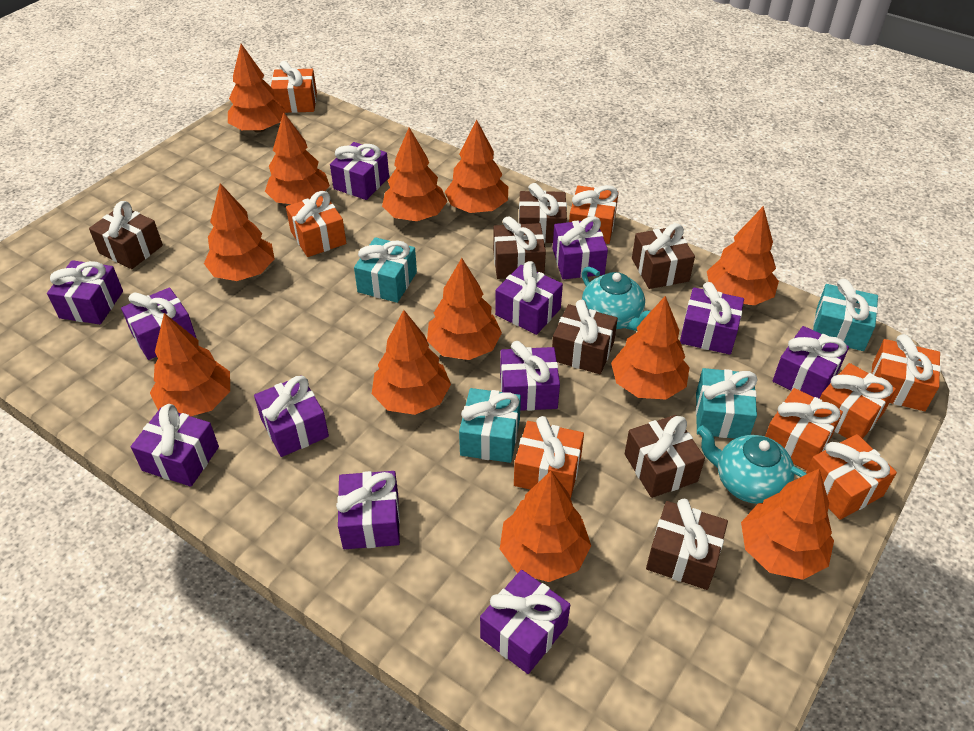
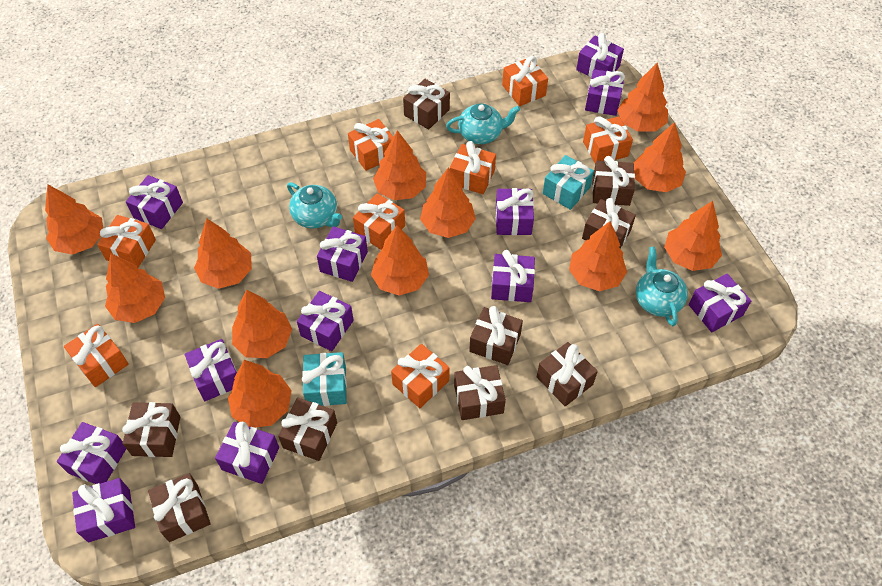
brown gift: 7 -> 9
turquoise gift: 4 -> 2
turquoise teapot: 2 -> 3

